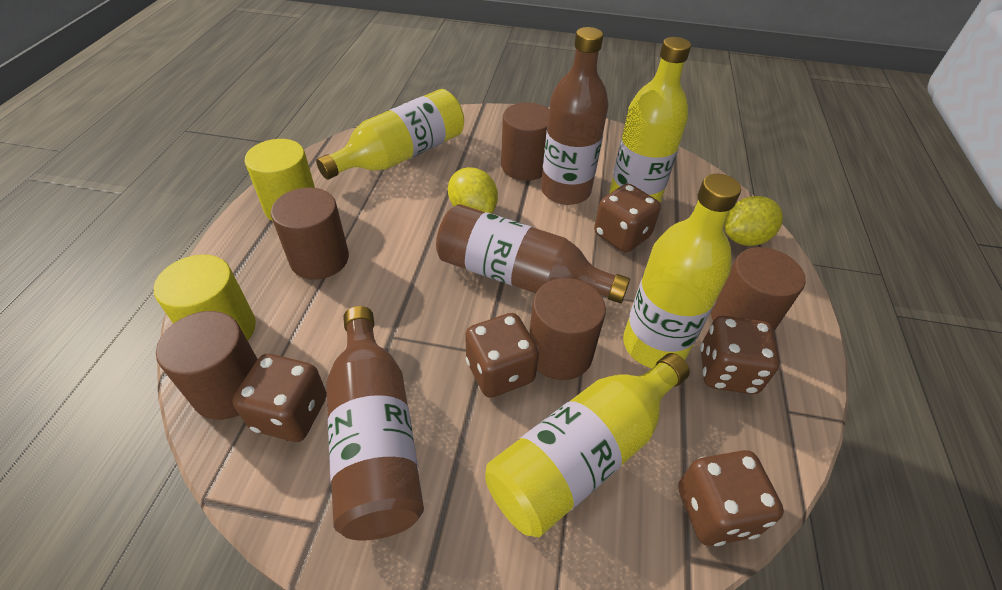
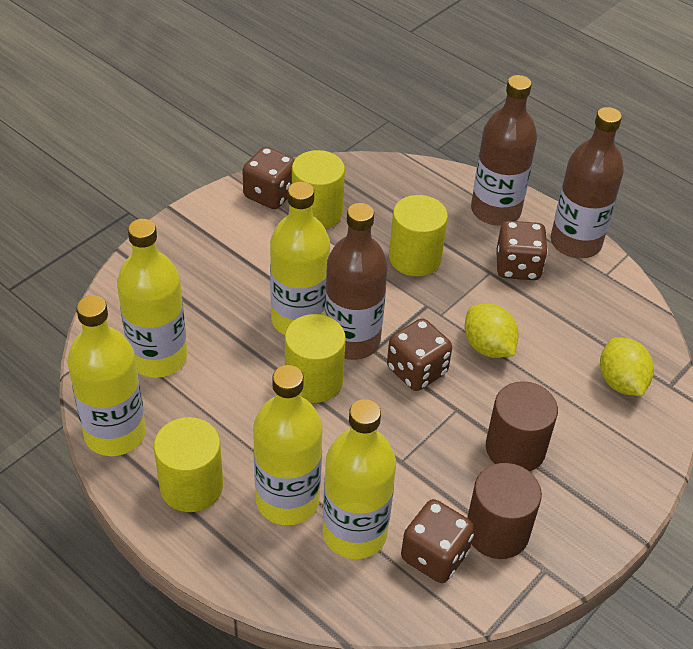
brown cylinder: 5 -> 2
brown dice: 5 -> 4
yellow bottle: 4 -> 5
yellow cylinder: 2 -> 4

